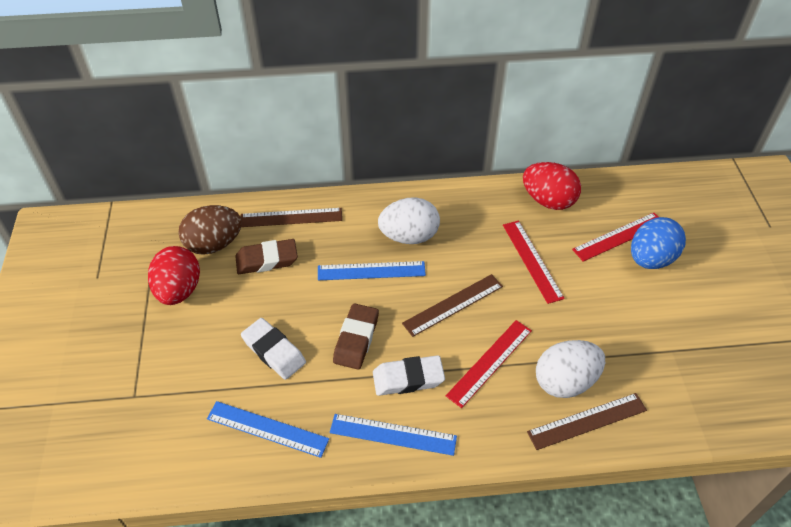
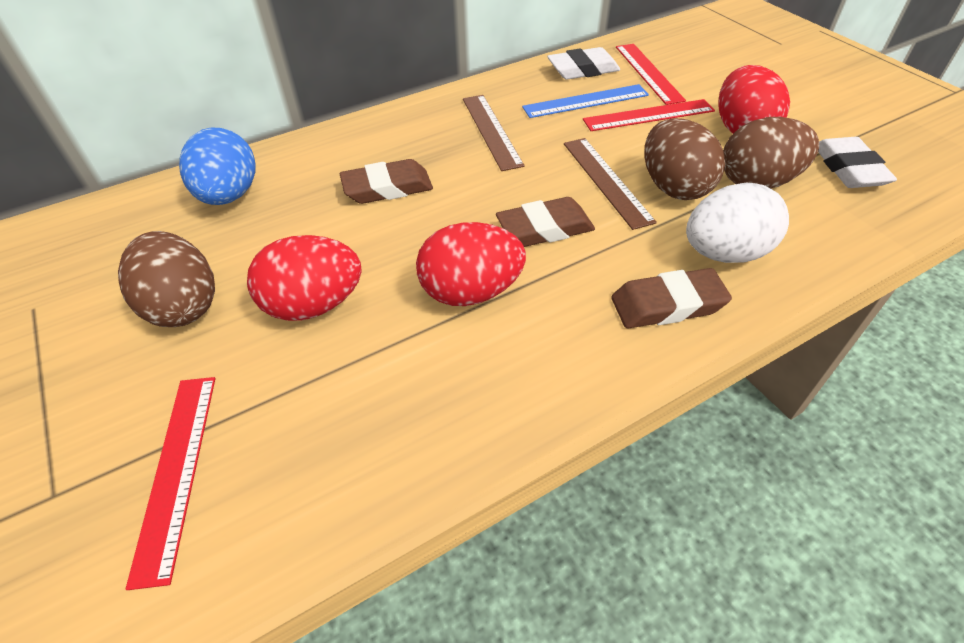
blue ruler: 3 -> 1
brown egg: 1 -> 3
brown eraser: 2 -> 3
brown ruler: 3 -> 2
red egg: 2 -> 3
white egg: 2 -> 1

